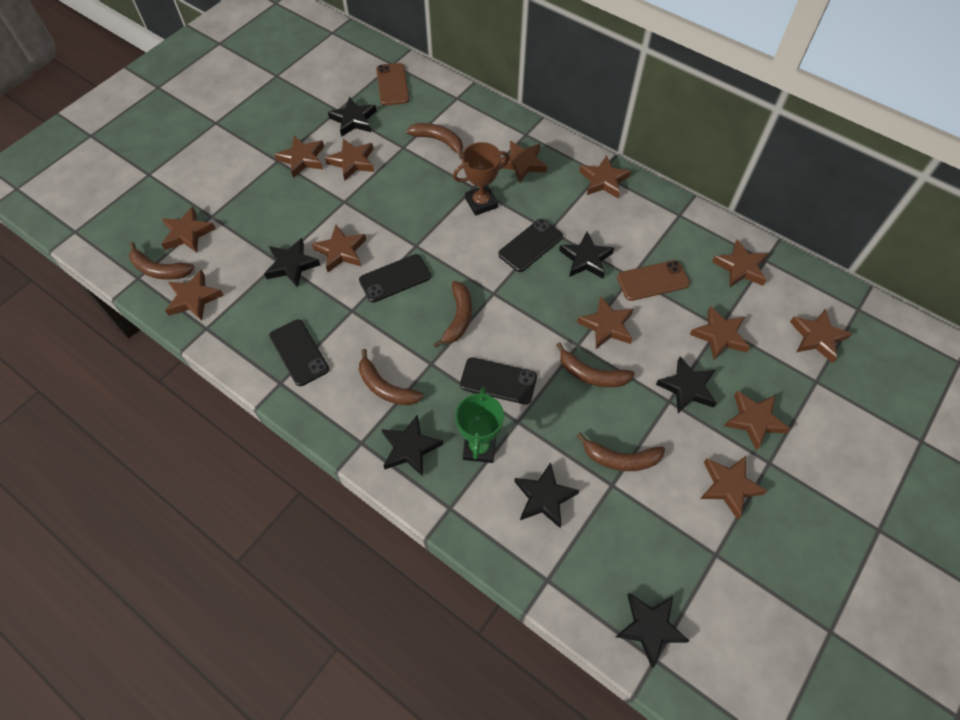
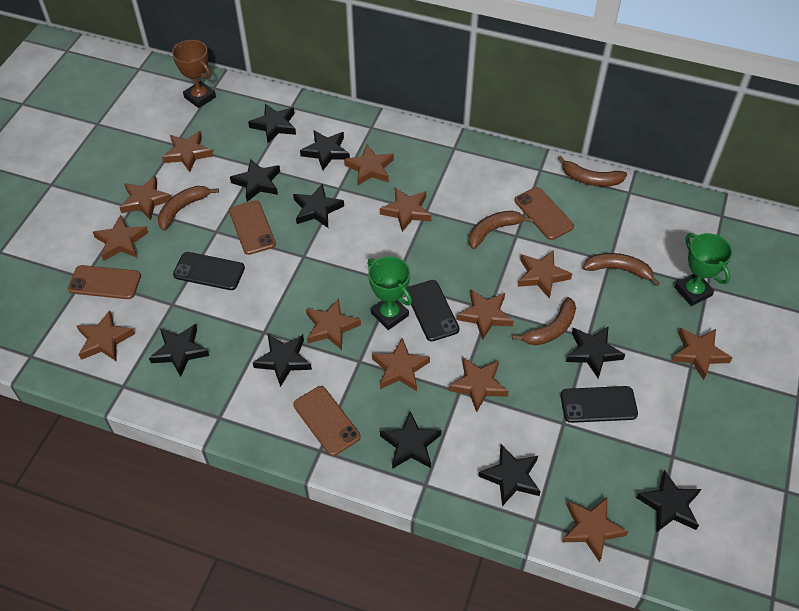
black phone: 4 -> 3
black star: 7 -> 10
brown banana: 6 -> 5
brown phone: 2 -> 4
green trophy: 1 -> 2

